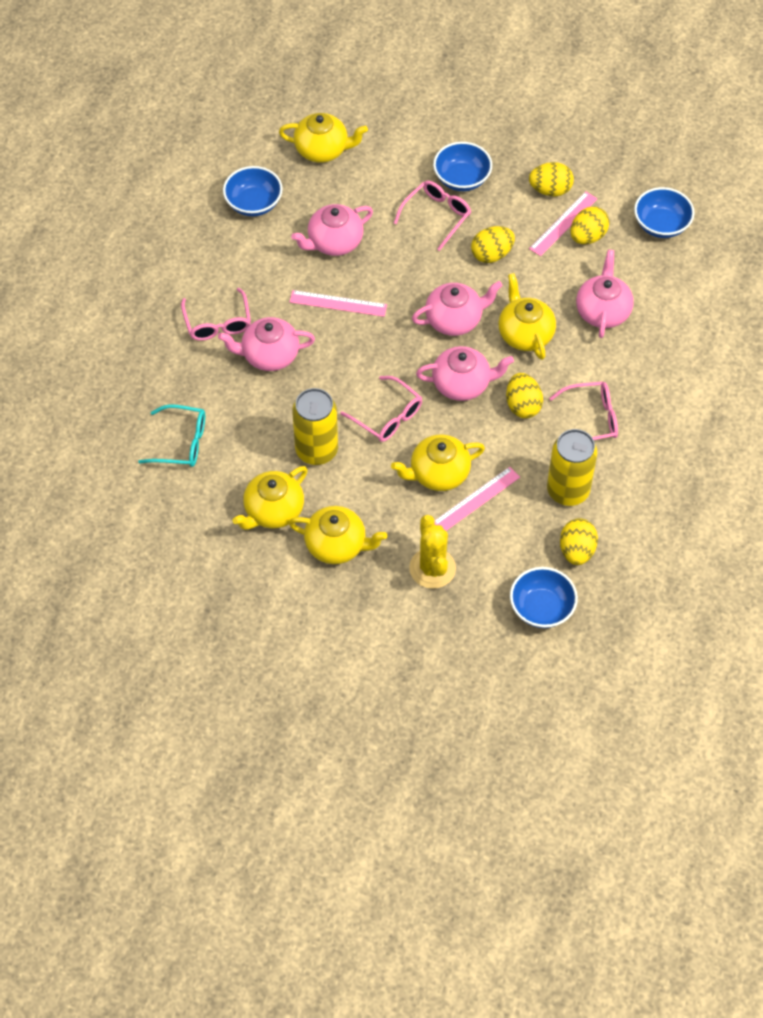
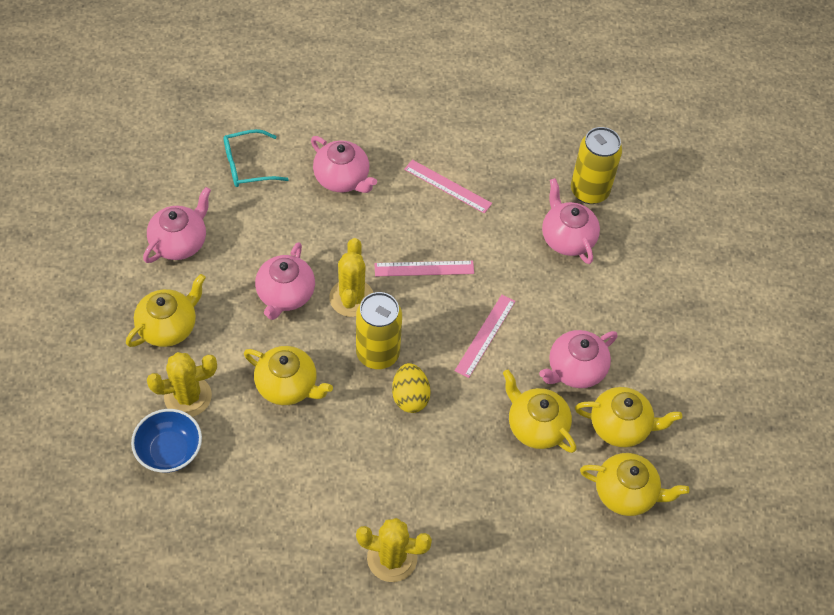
blue bowl: 4 -> 1
pink glasses: 4 -> 0
yellow cactus: 1 -> 3
yellow egg: 5 -> 1

